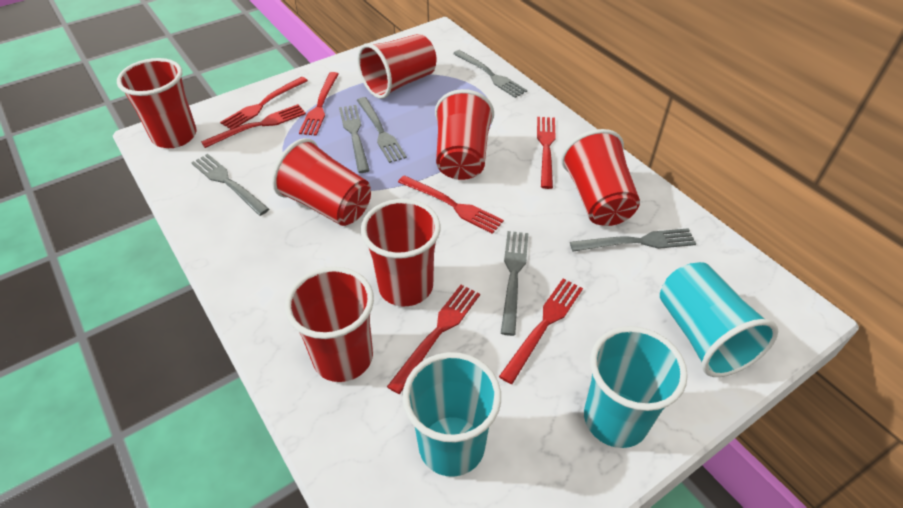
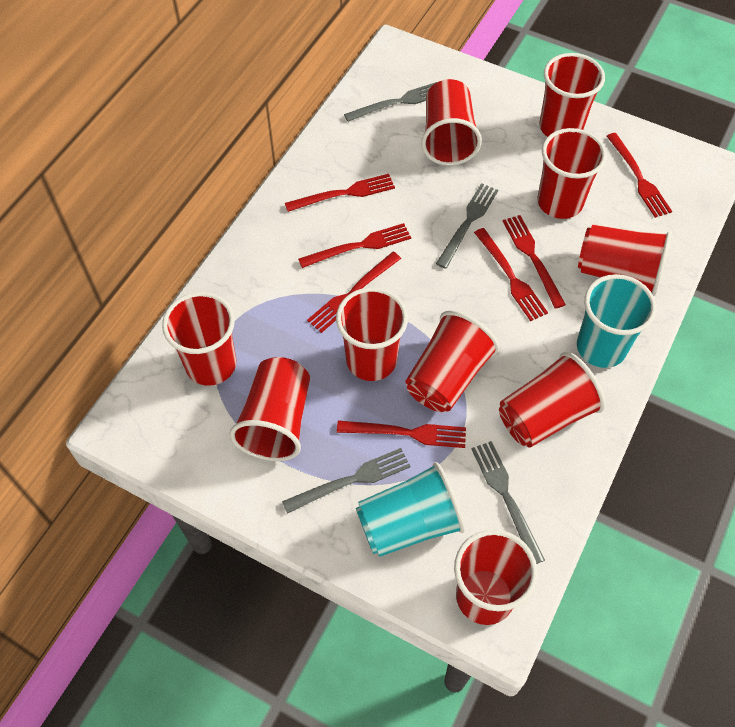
grey fork: 6 -> 4
red cup: 7 -> 10
turquoise cup: 3 -> 2

